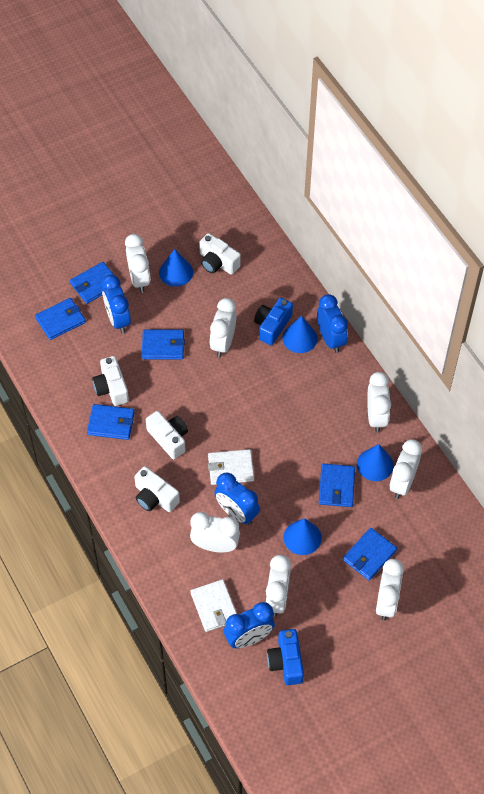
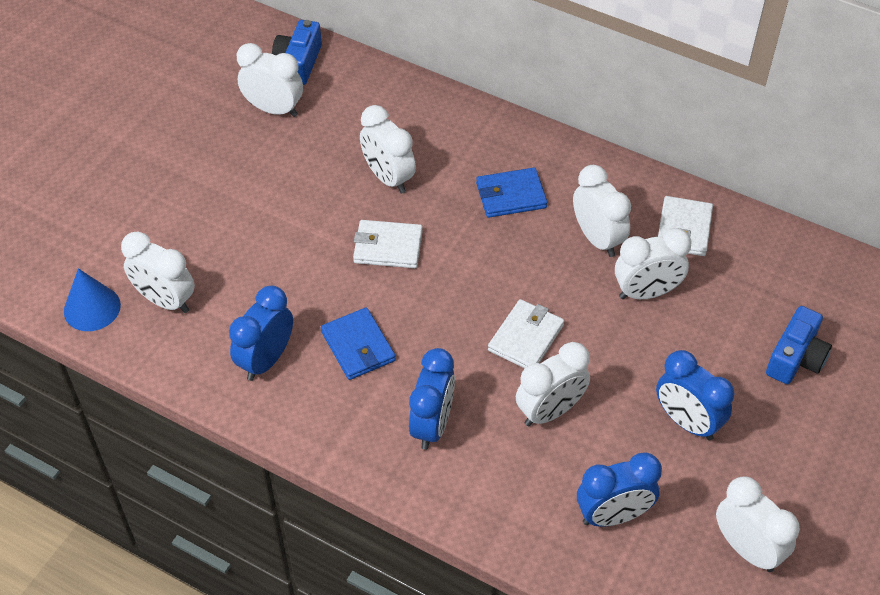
blue cone: 4 -> 1
blue wallet: 6 -> 2
white camera: 4 -> 0
white wallet: 2 -> 3

